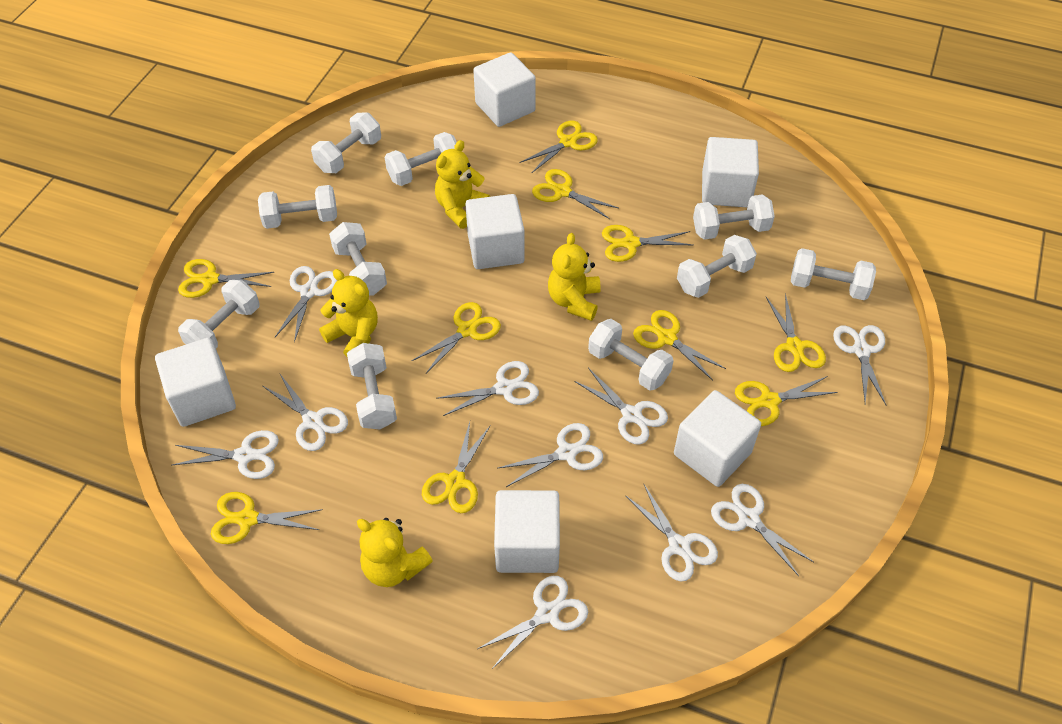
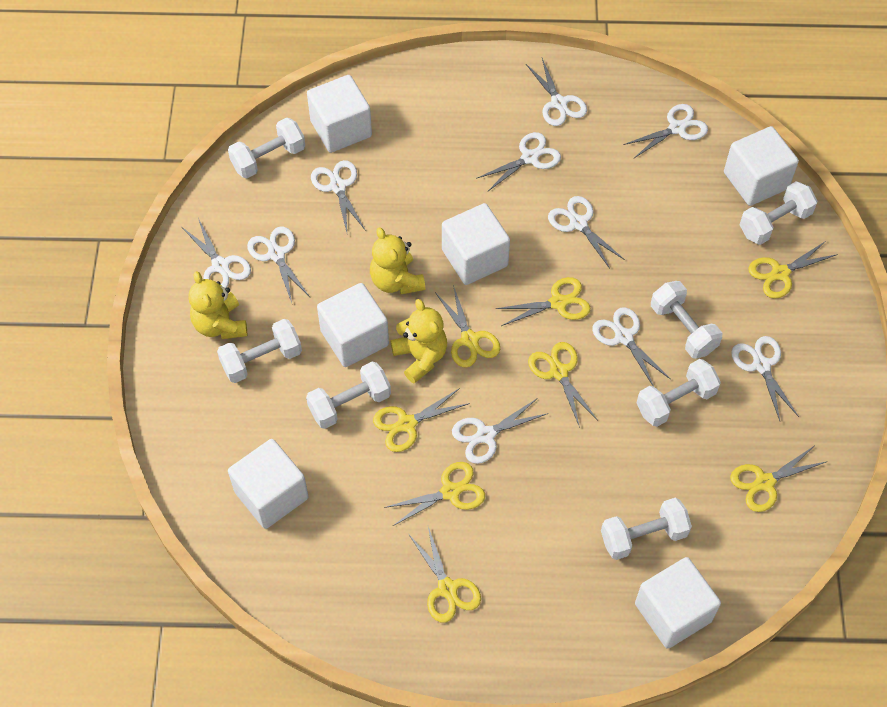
white dumbbell: 10 -> 7
yellow scissors: 10 -> 8
yellow teddy bear: 4 -> 3

